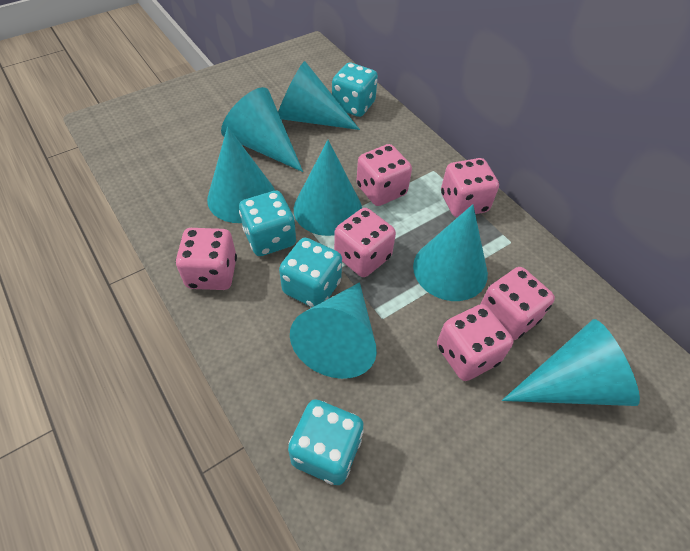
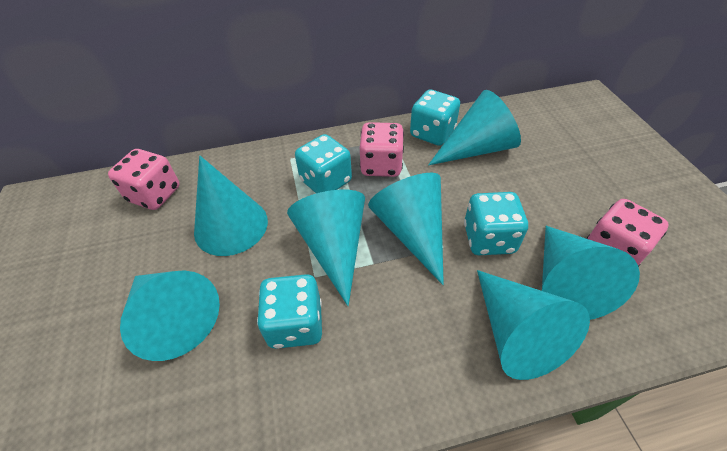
pink dice: 6 -> 3

